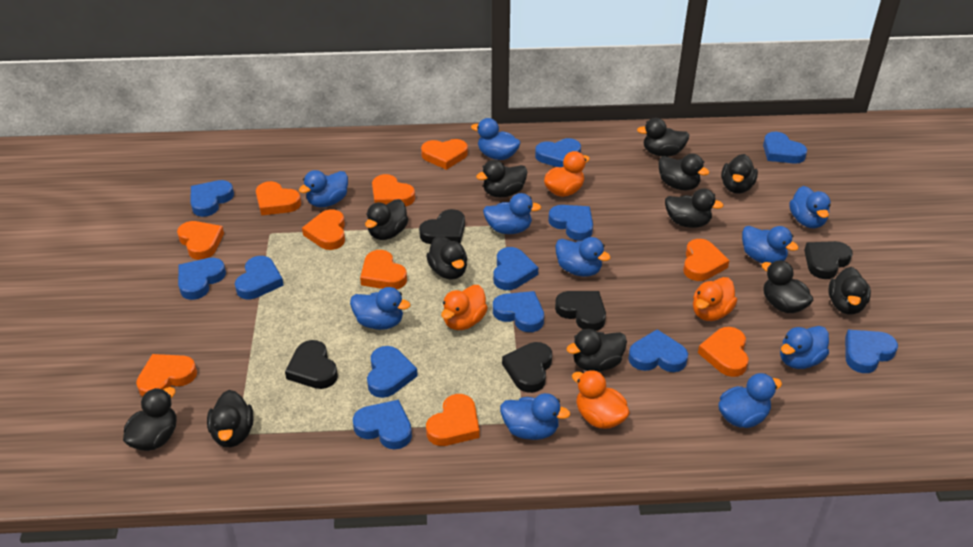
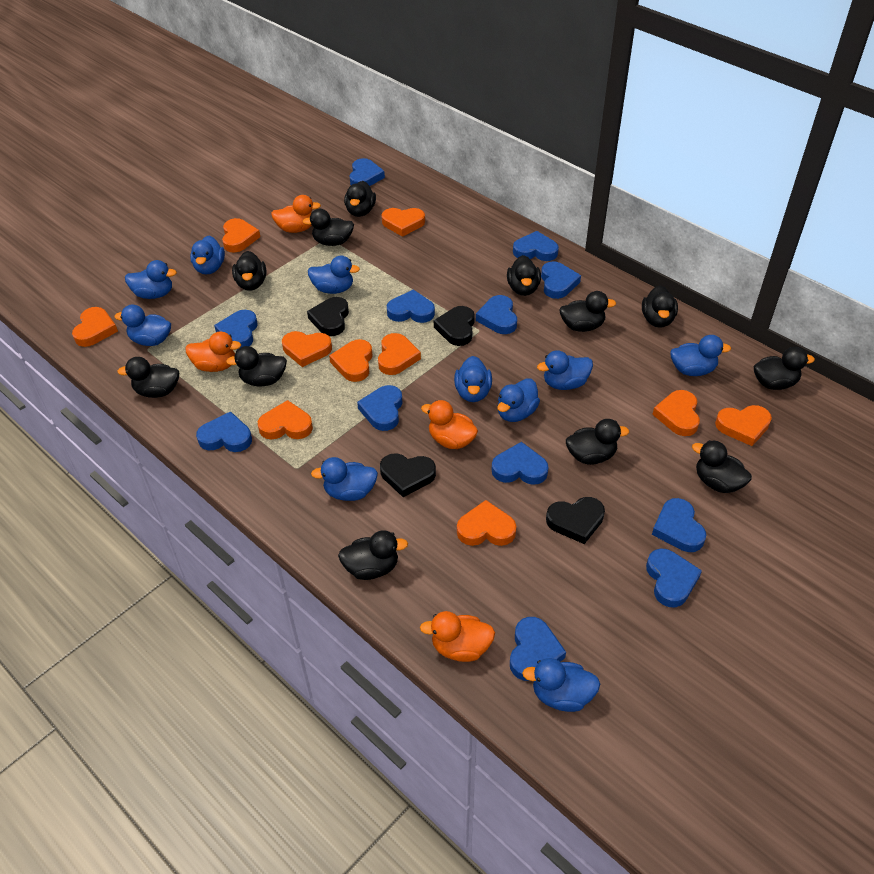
black heart: 5 -> 4

